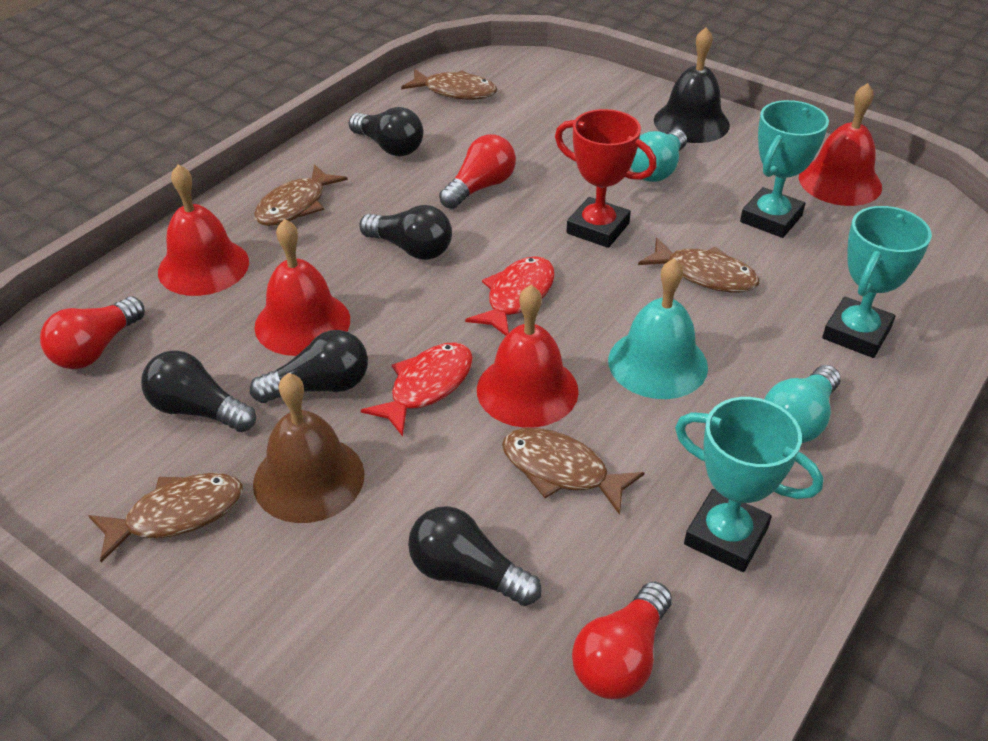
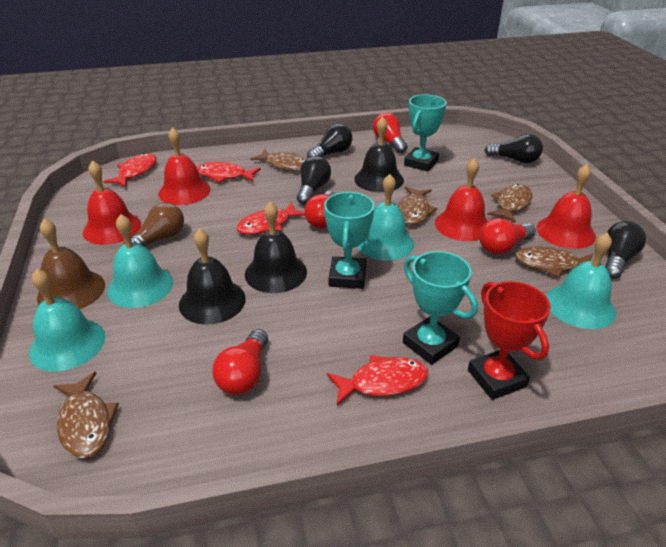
black bell: 1 -> 3
black light bulb: 5 -> 4
brown light bulb: 0 -> 1
red fish: 2 -> 4
red light bulb: 3 -> 4
turquoise bell: 1 -> 4
turquoise light bulb: 2 -> 0

